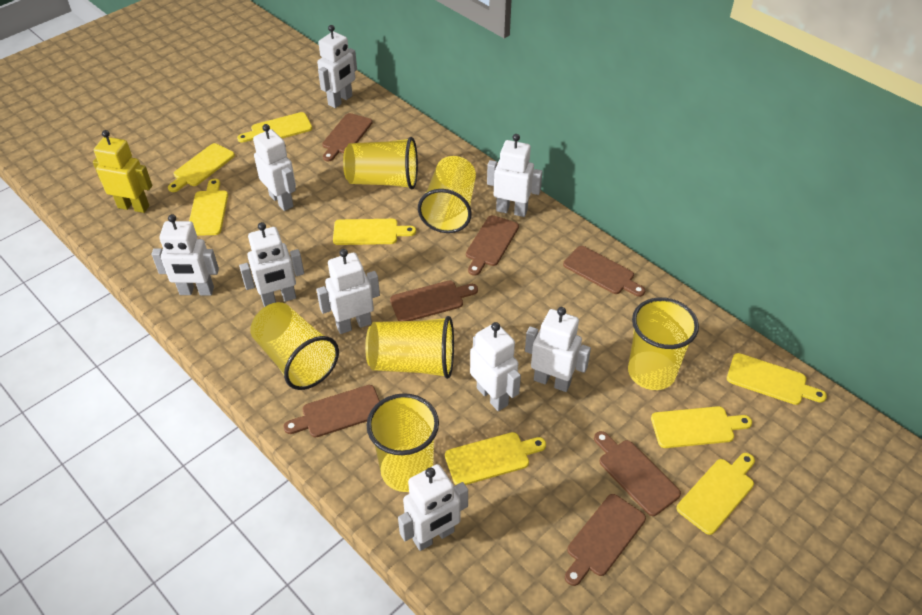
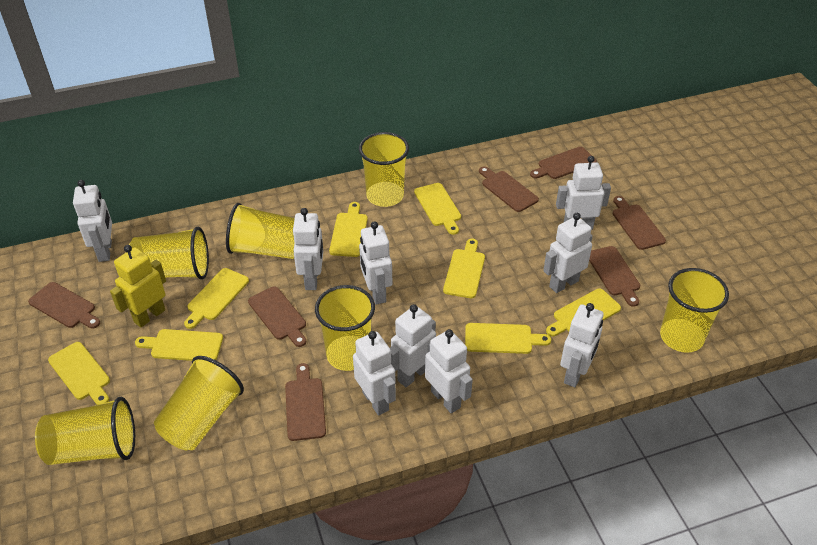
yellow cup: 6 -> 7

